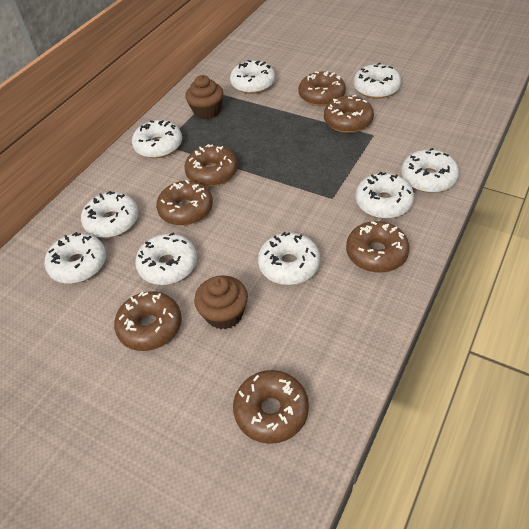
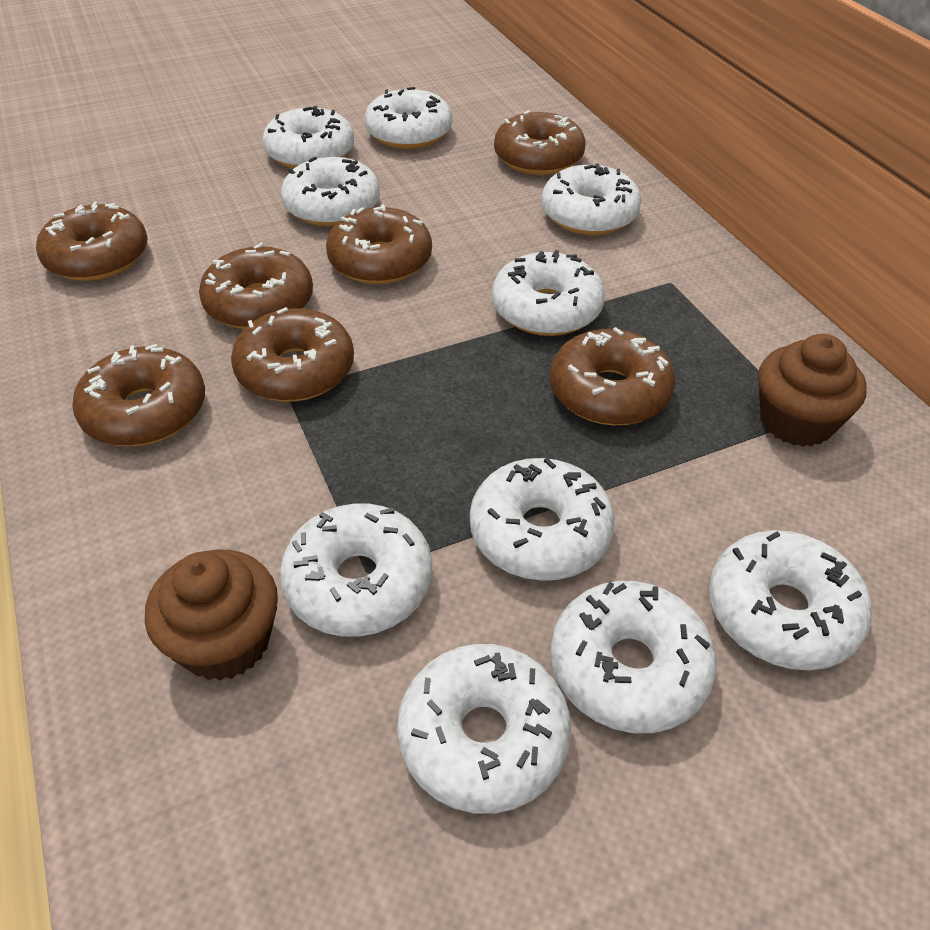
white donut: 9 -> 10

